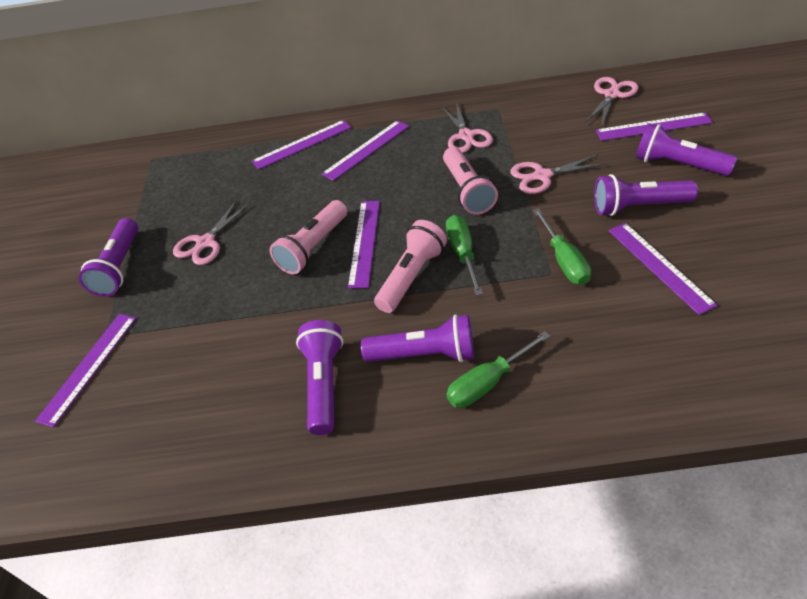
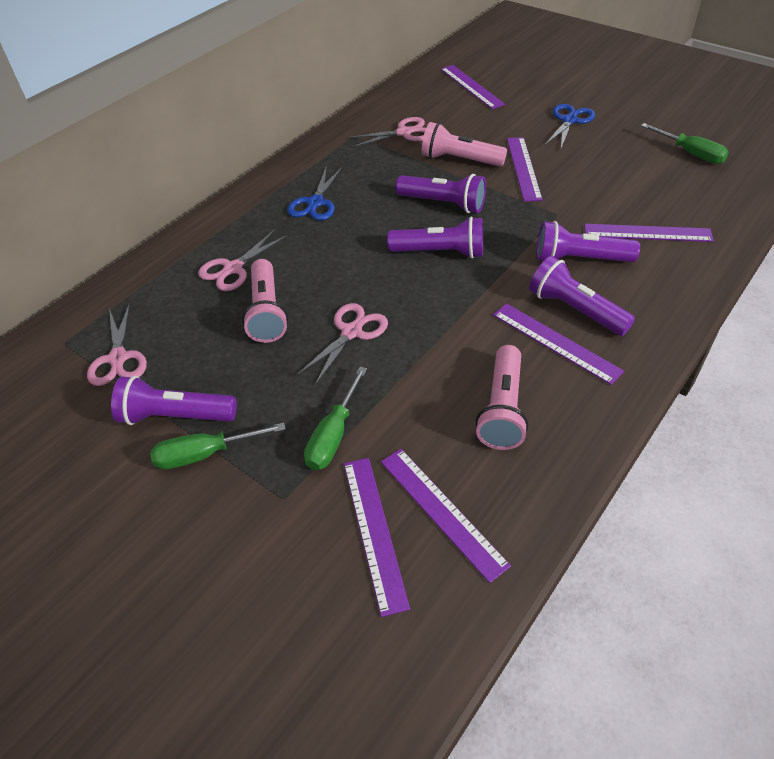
blue scissors: 0 -> 2

